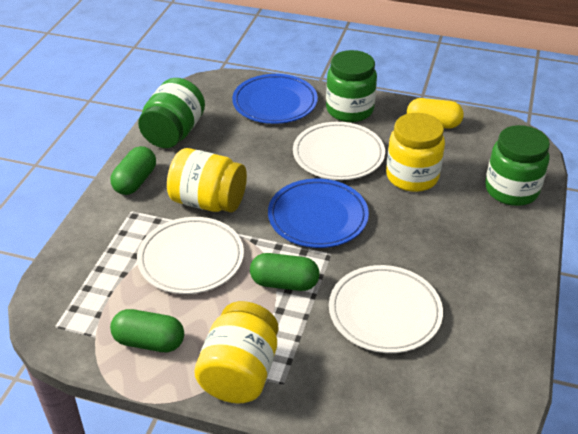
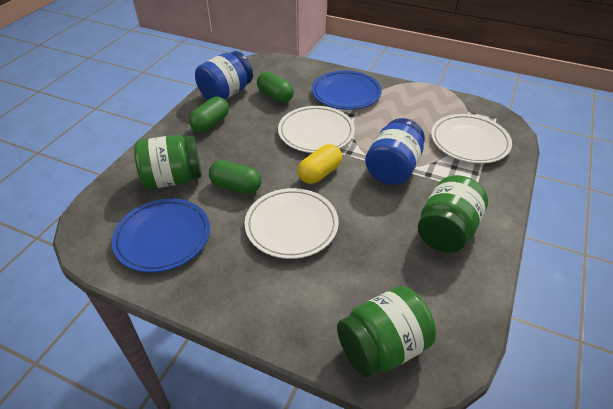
blue jar: 0 -> 2
yellow jar: 3 -> 0

